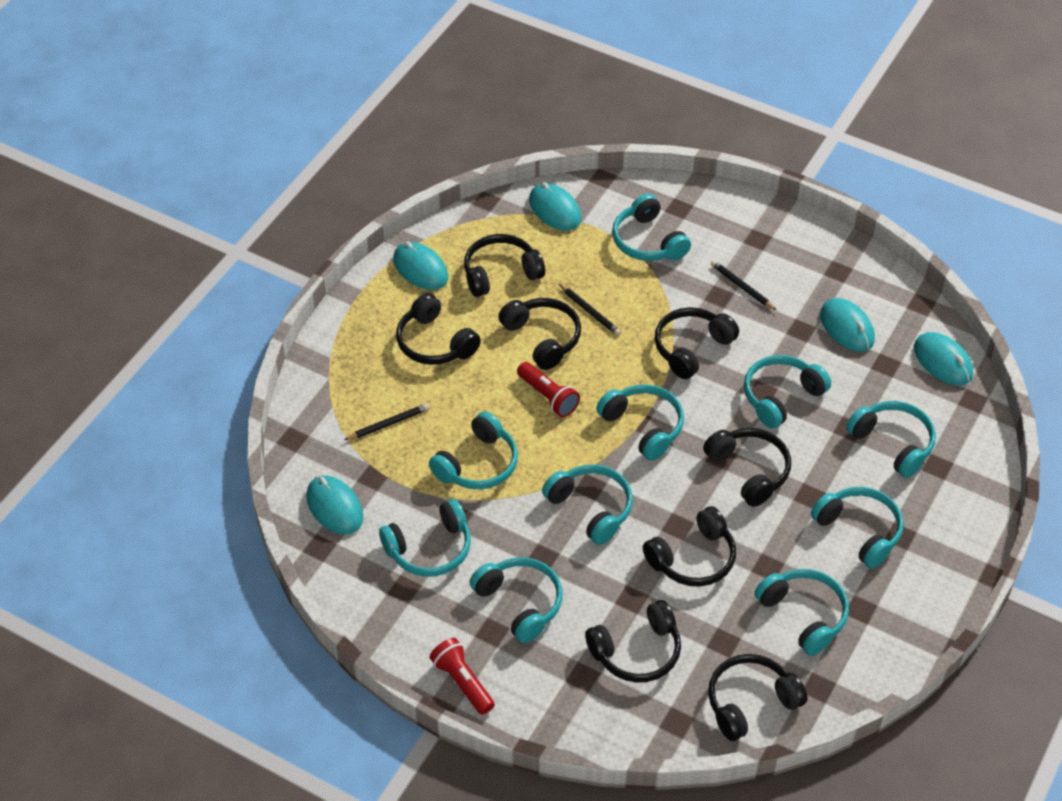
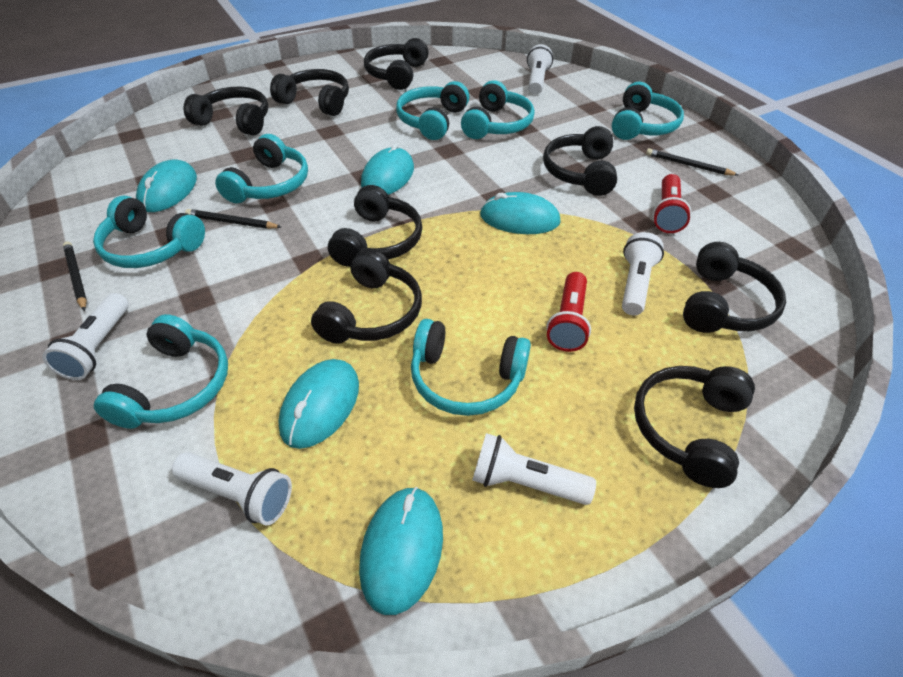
turquoise headphones: 10 -> 7
white flashlight: 0 -> 5

